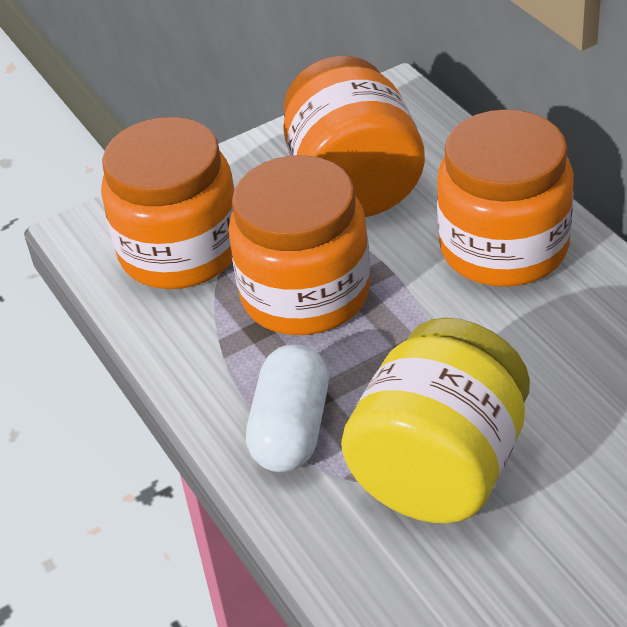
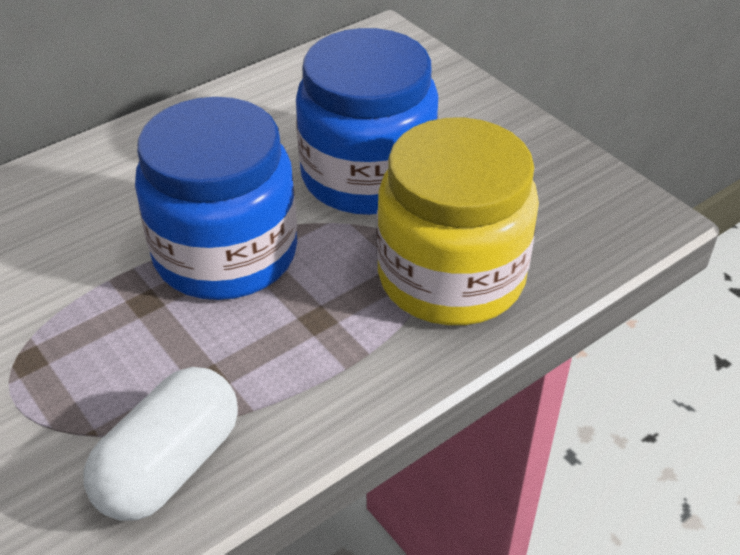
blue jar: 0 -> 2
orange jar: 4 -> 0

